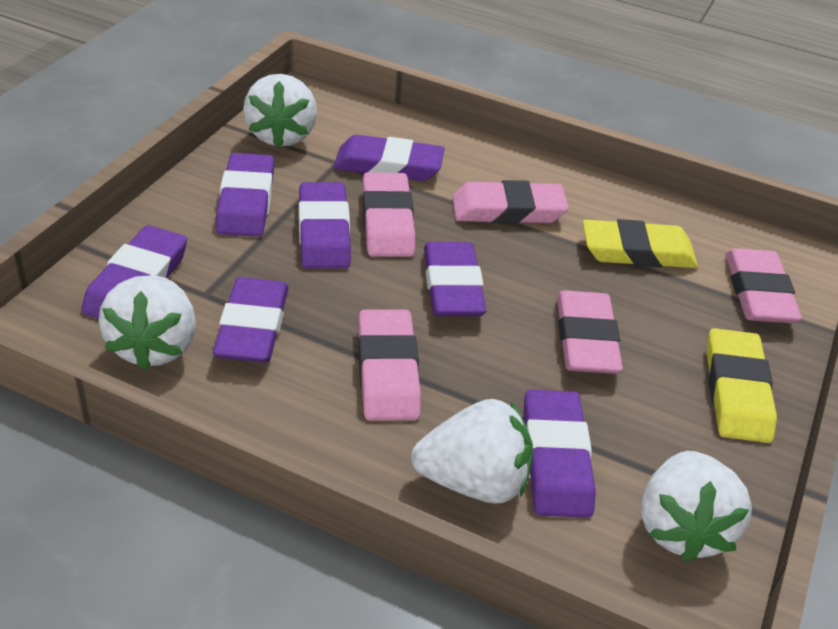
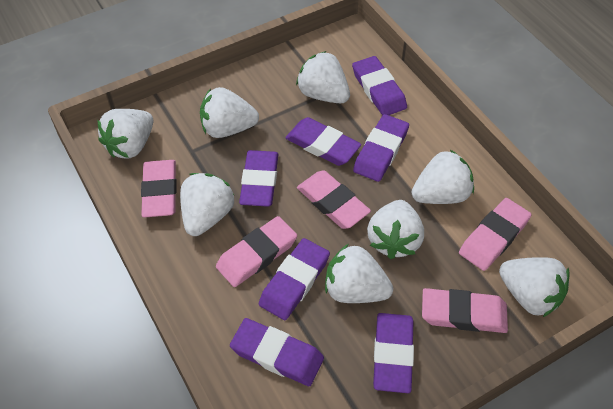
white strawberry: 4 -> 8
yellow eraser: 2 -> 0

